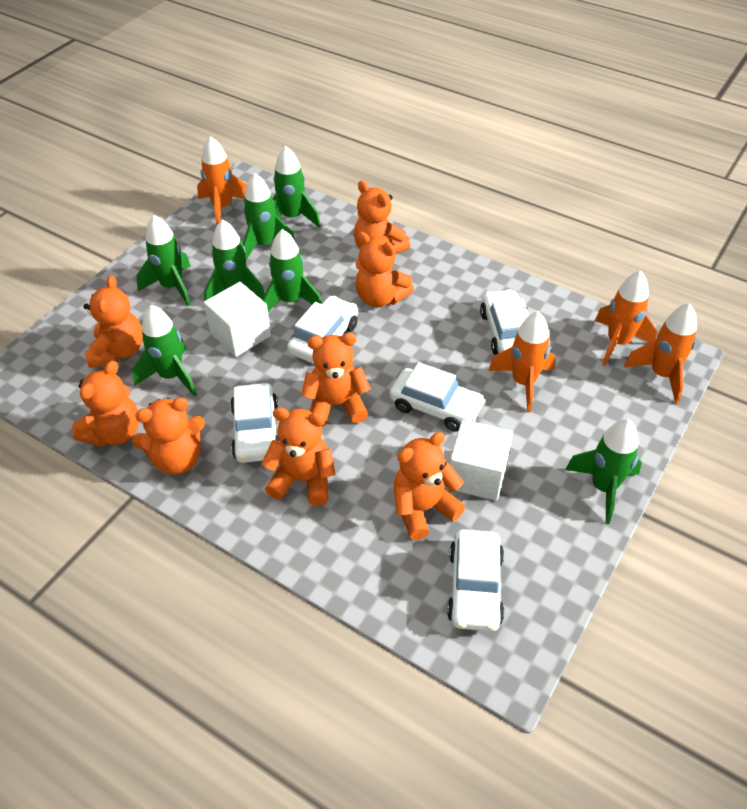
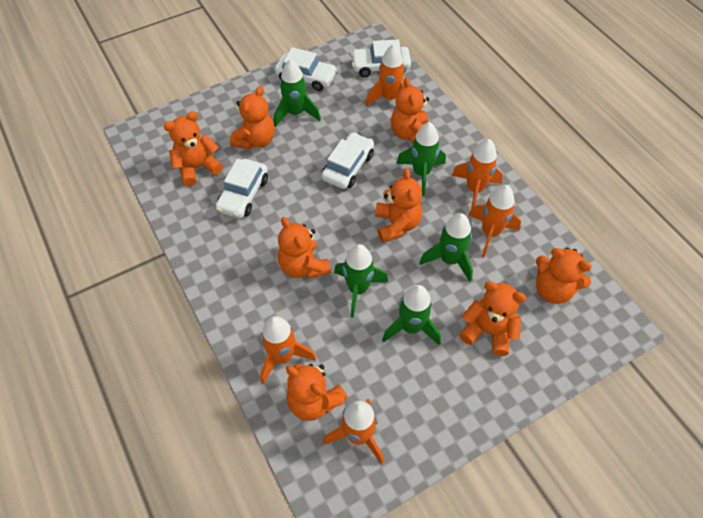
green rocket: 7 -> 5
orange rocket: 4 -> 5
white car: 5 -> 4
white cube: 2 -> 0

